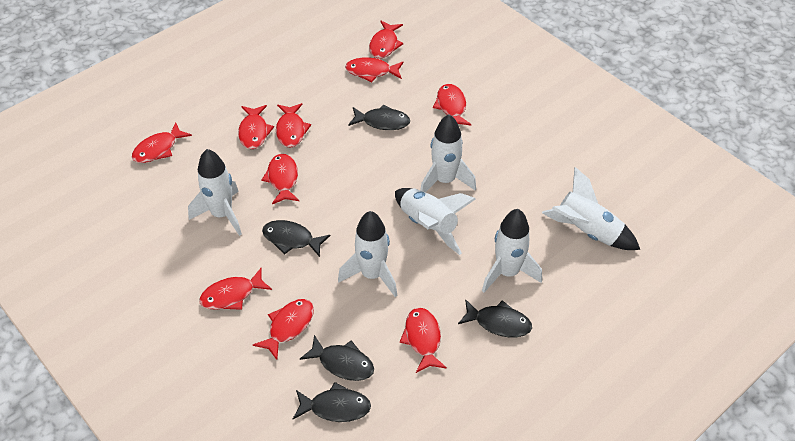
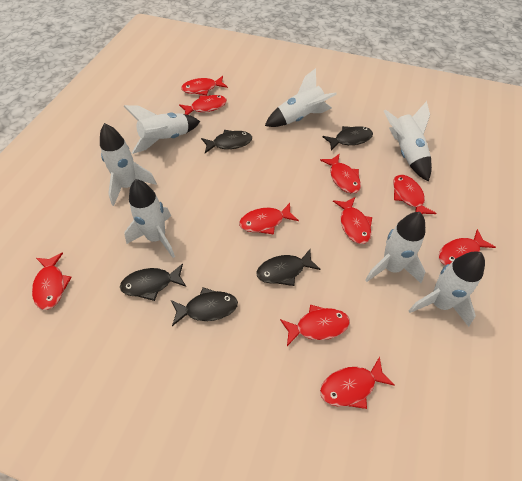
white rocket: 6 -> 7

